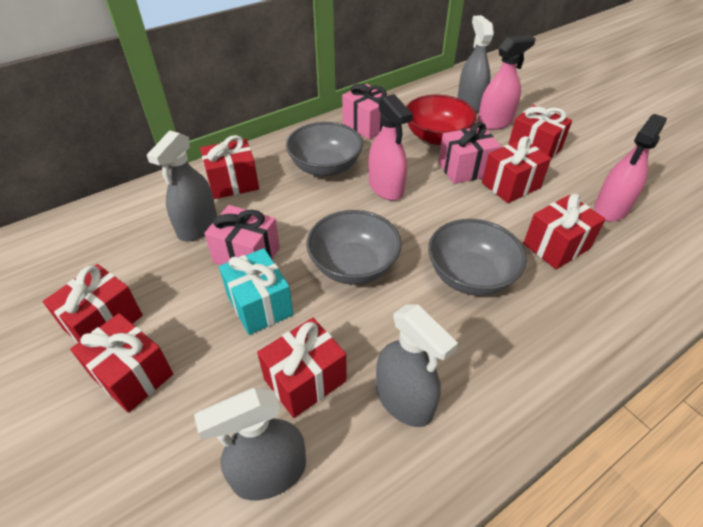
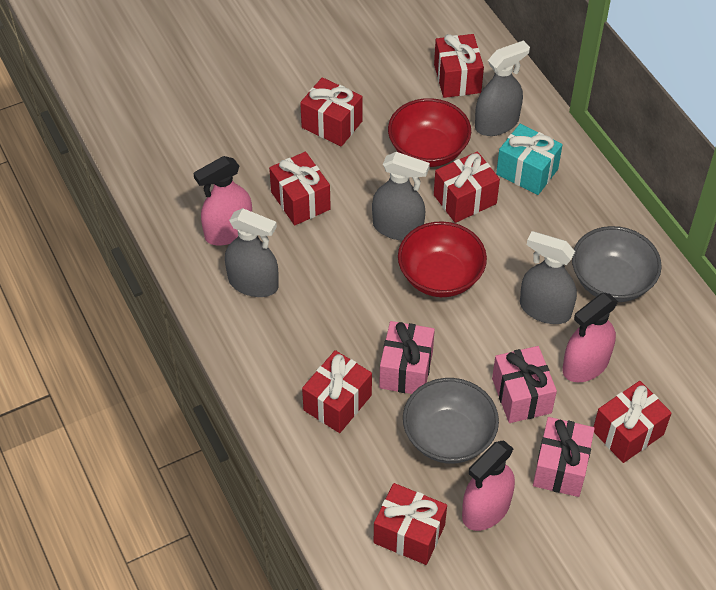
grey bowl: 3 -> 2
red bowl: 1 -> 2

